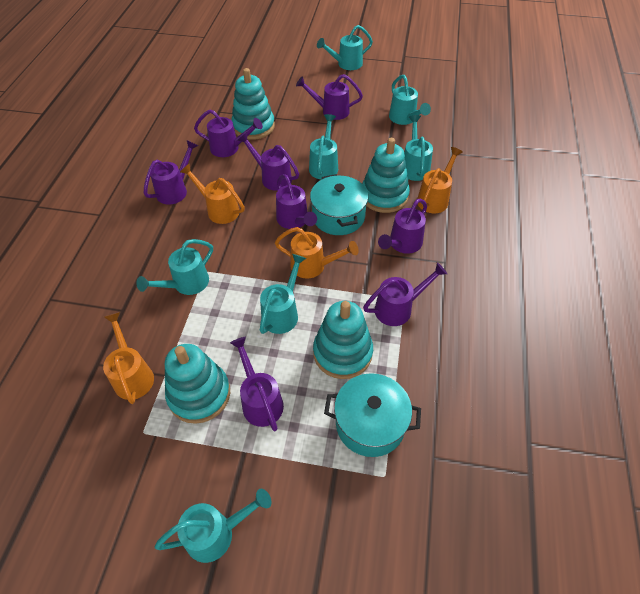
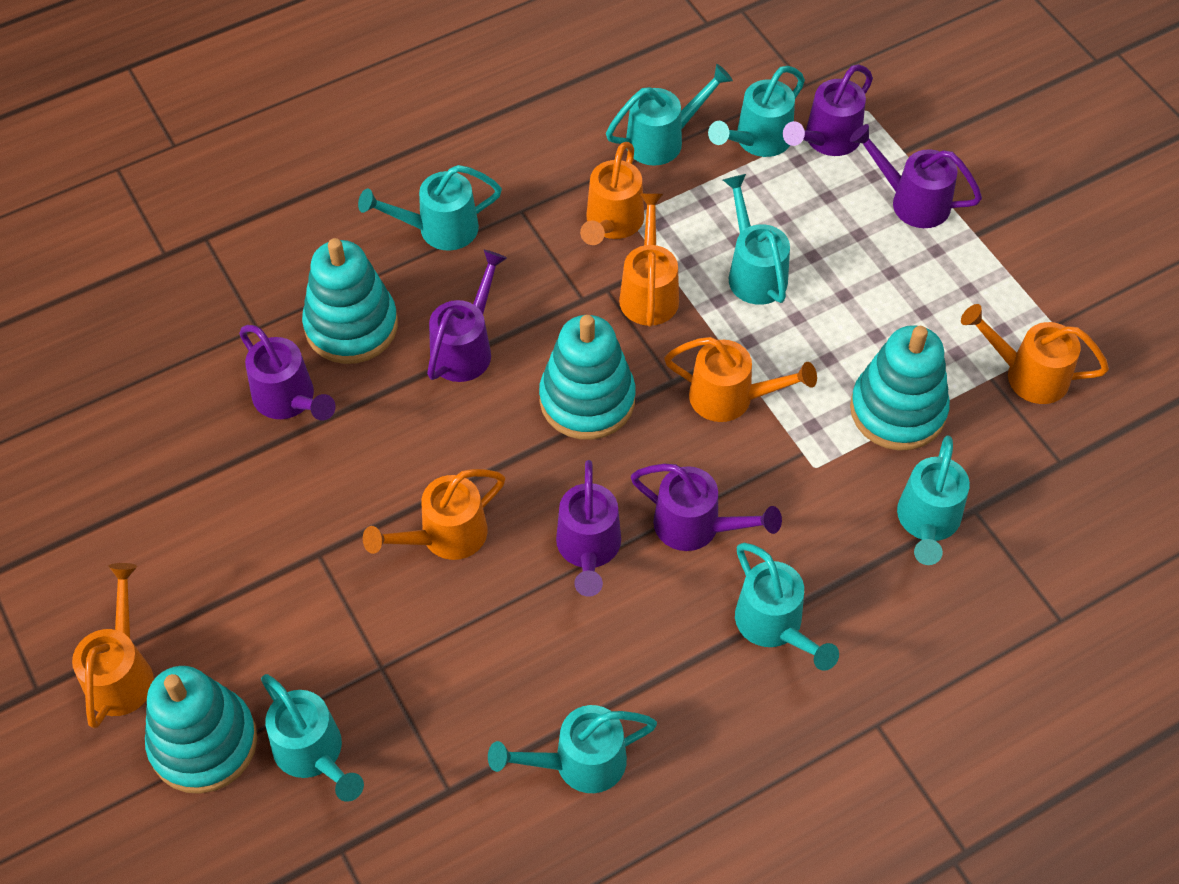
orange watering can: 4 -> 6
purple watering can: 8 -> 6
turquoise pot: 2 -> 0
turquoise watering can: 7 -> 8

